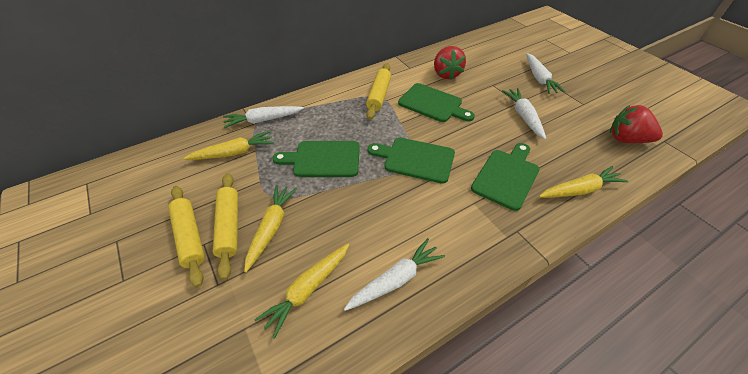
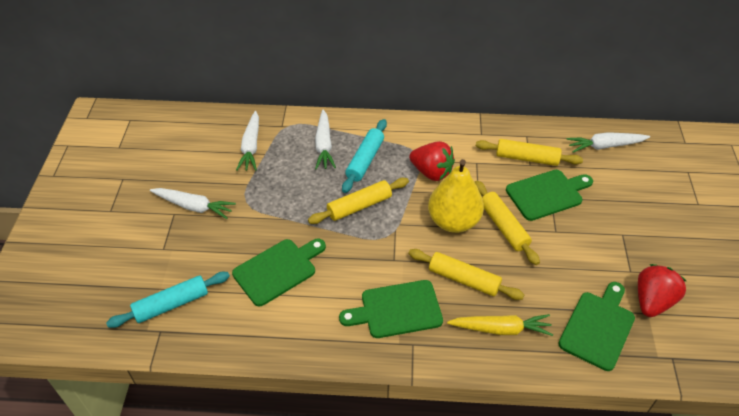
turquoise rolling pin: 0 -> 2
yellow carrot: 4 -> 1
yellow pear: 0 -> 1
yellow rolling pin: 3 -> 4

